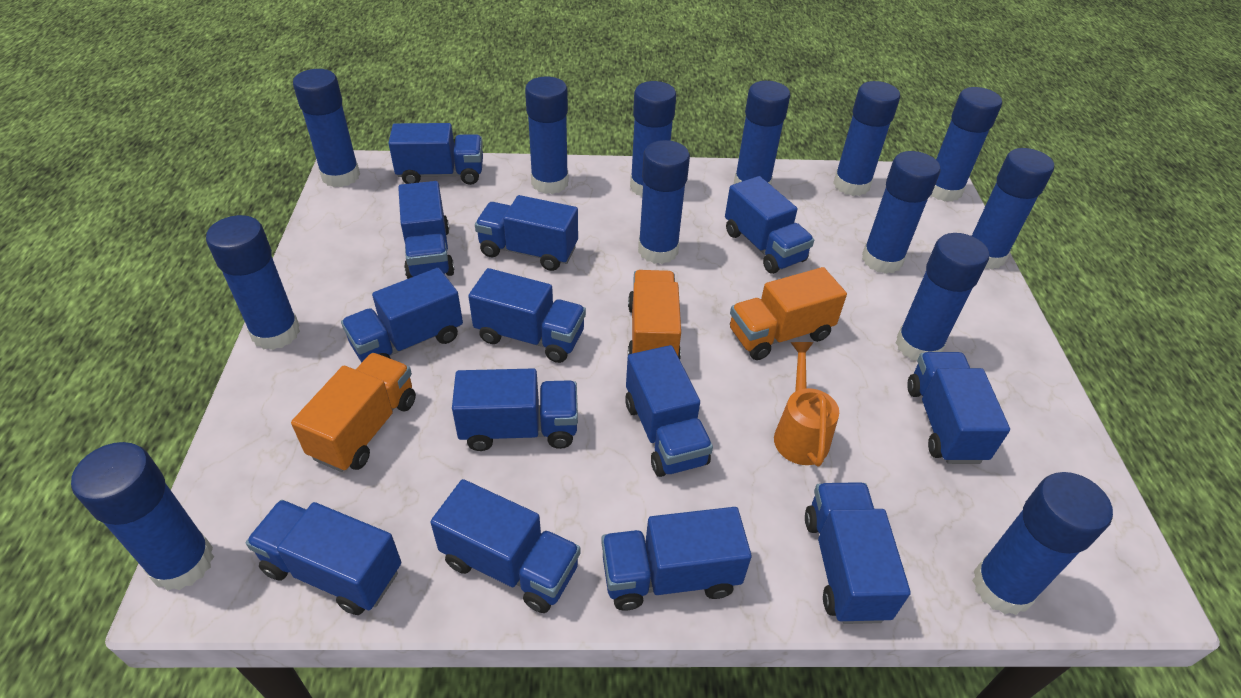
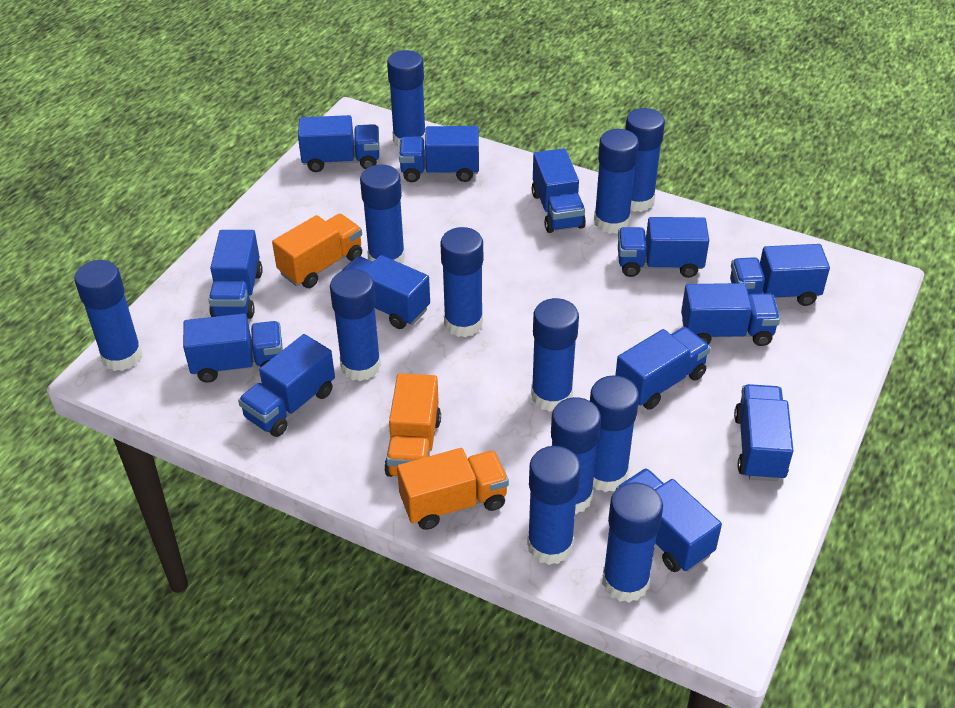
blue glue stick: 13 -> 12
orange watering can: 1 -> 0

